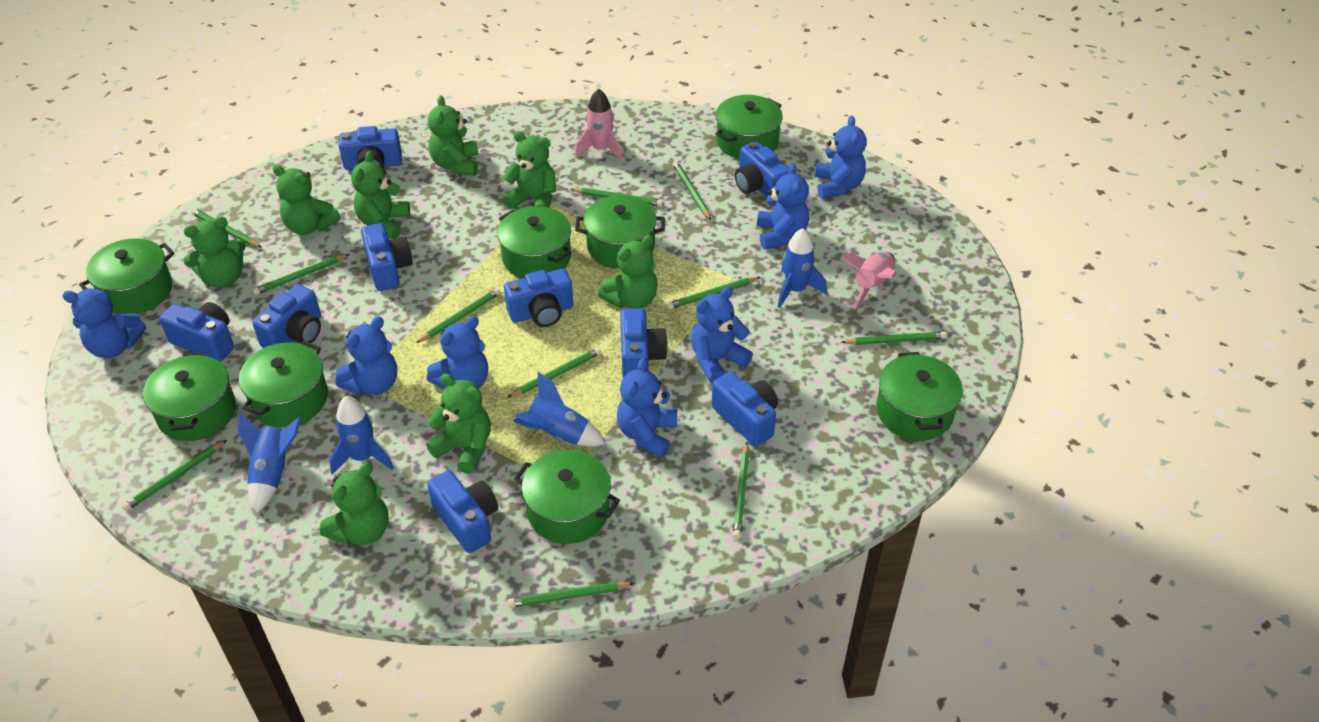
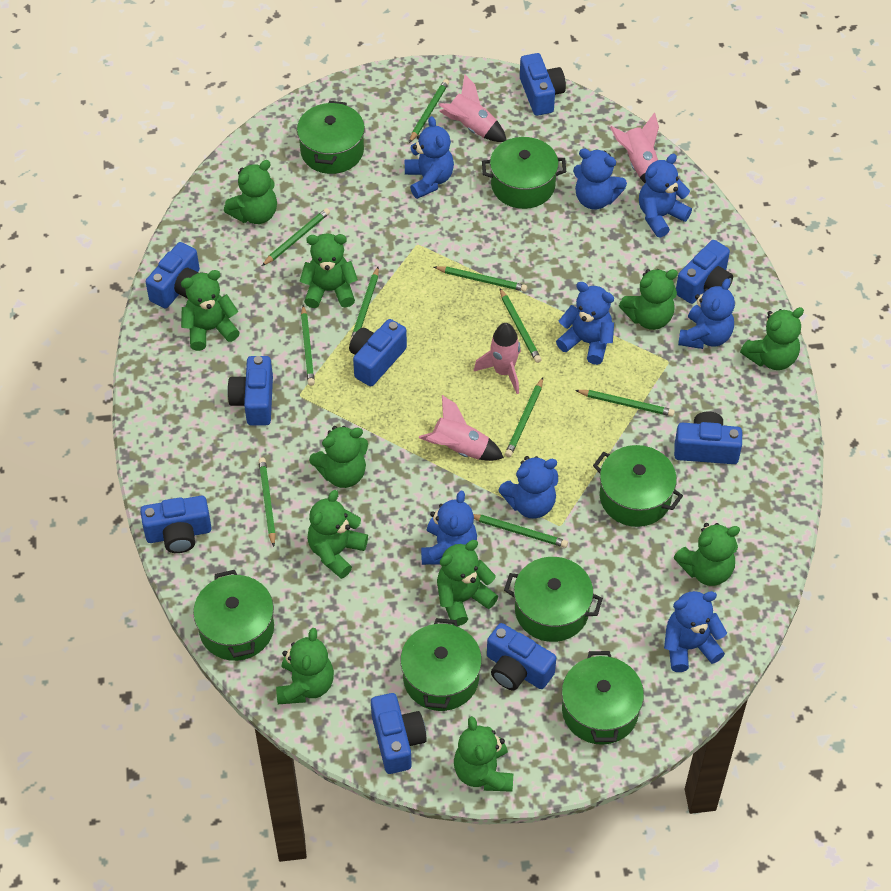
blue rocket: 4 -> 0
blue teddy bear: 7 -> 8
green pencil: 11 -> 10
green pot: 8 -> 7
green teddy bear: 8 -> 11
pink rocket: 2 -> 4

